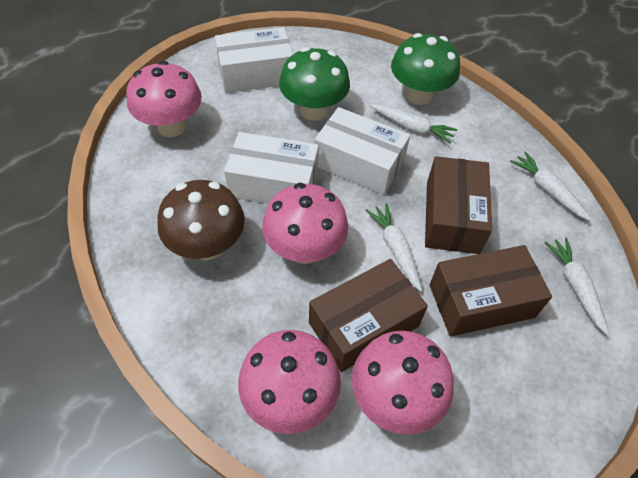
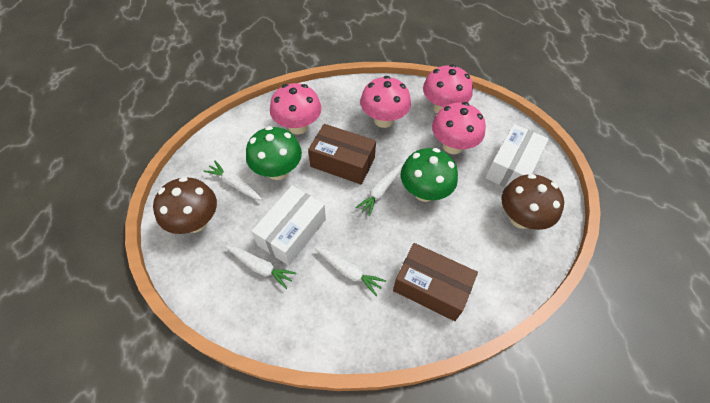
brown box: 3 -> 2
brown mushroom: 1 -> 2
white box: 3 -> 2

